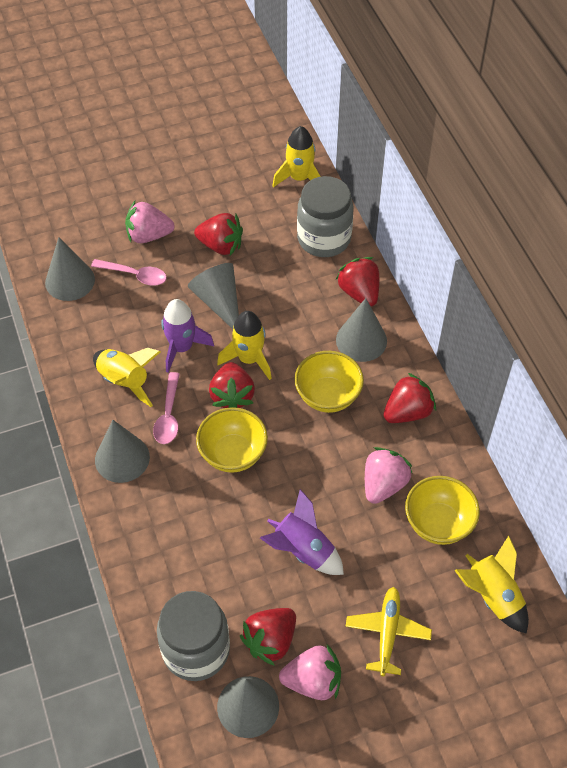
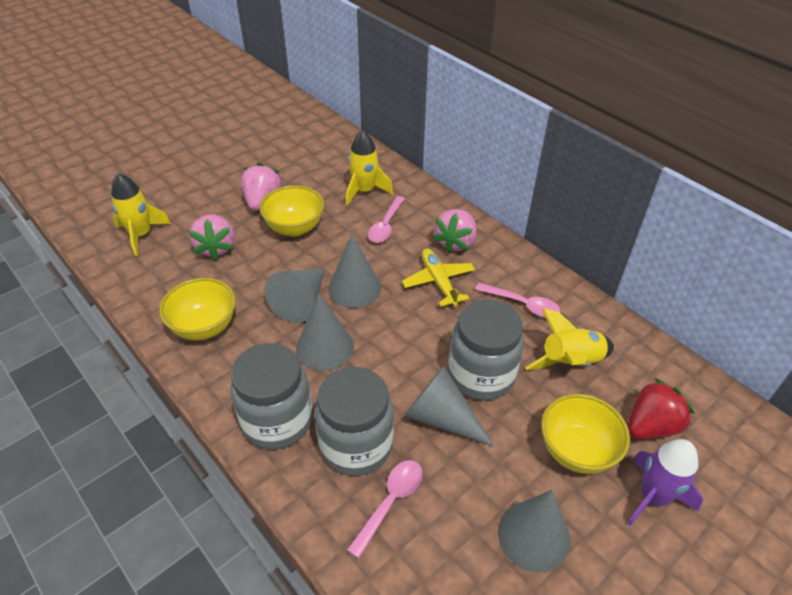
grey jar: 2 -> 3
pink spoon: 2 -> 3
purple rocket: 2 -> 1
red strawberry: 5 -> 1
yellow rocket: 4 -> 3

